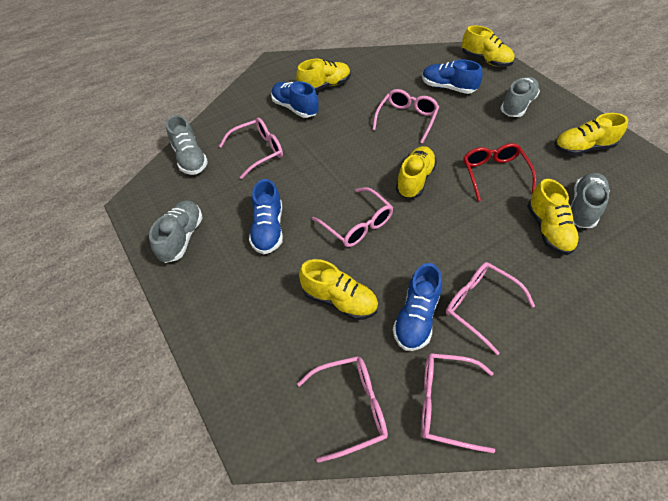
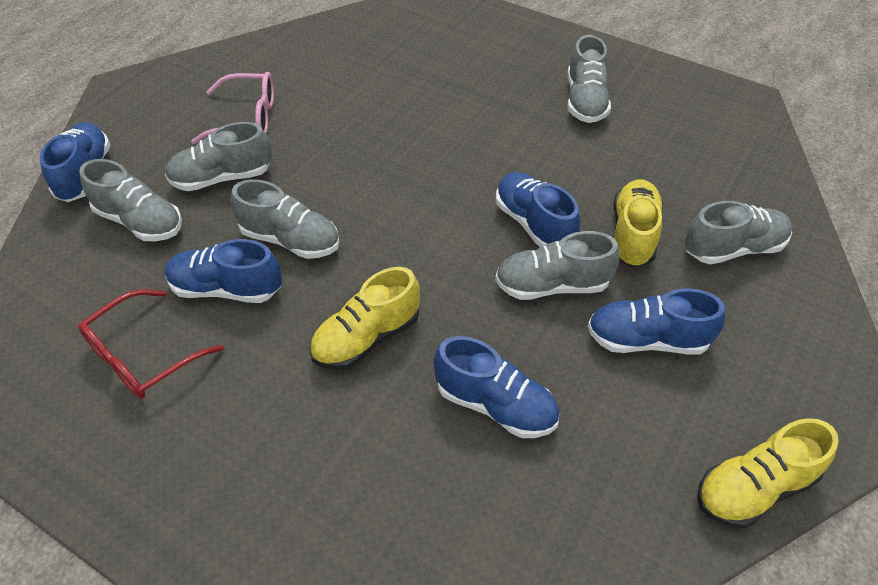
blue shoe: 4 -> 5
grey shoe: 4 -> 6
pink glasses: 6 -> 1
yellow shoe: 6 -> 3

